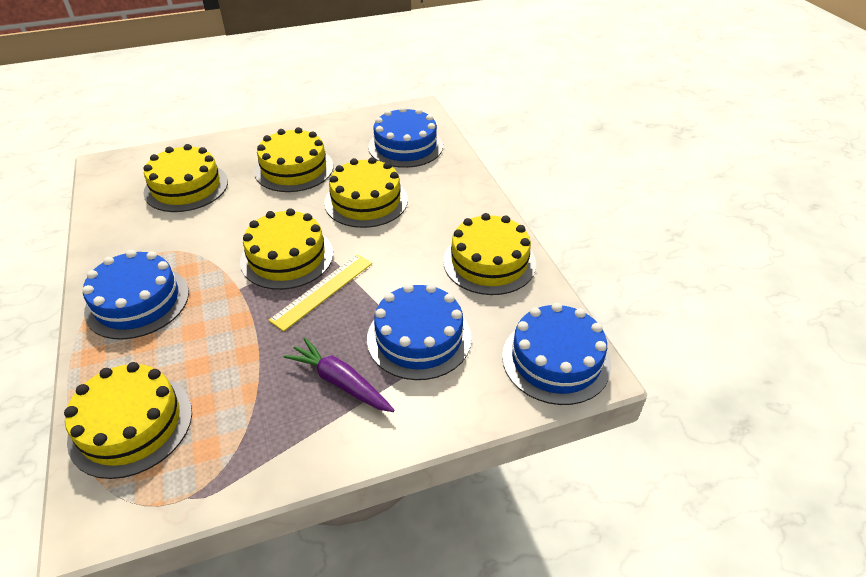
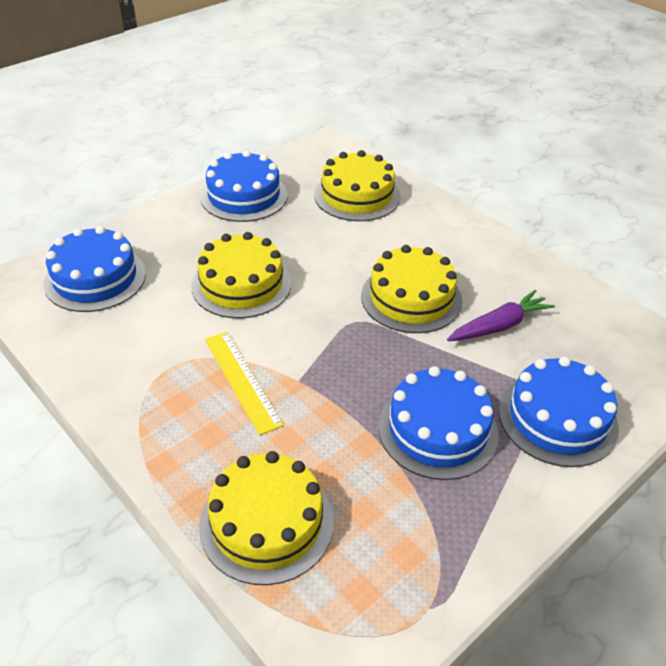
yellow cake: 6 -> 4

